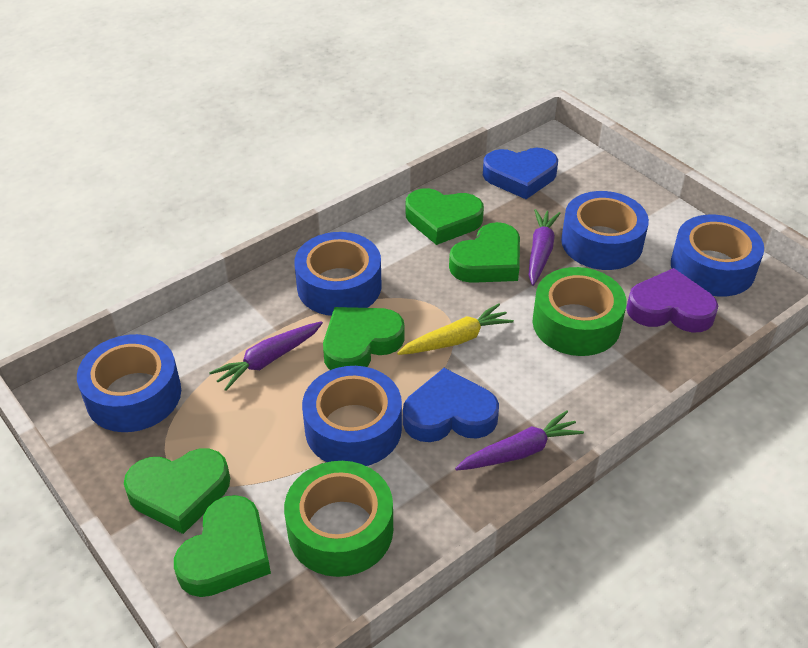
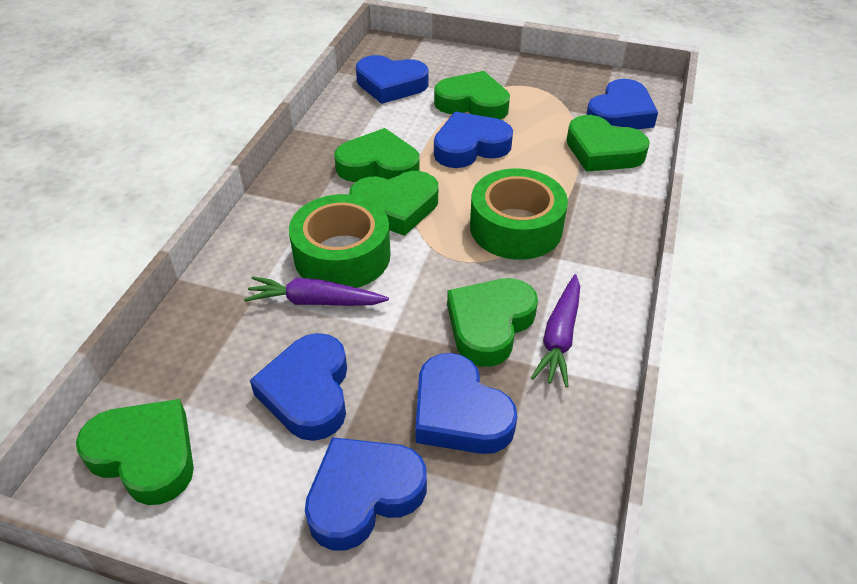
blue heart: 2 -> 6
blue tape: 5 -> 0
green heart: 5 -> 6
purple carrot: 3 -> 2
purple heart: 1 -> 0
yellow carrot: 1 -> 0

